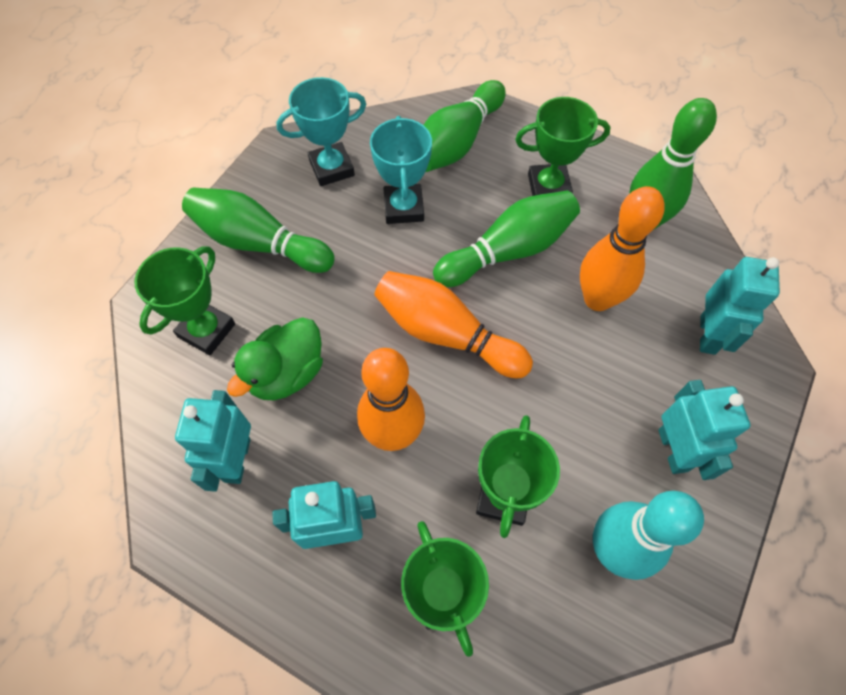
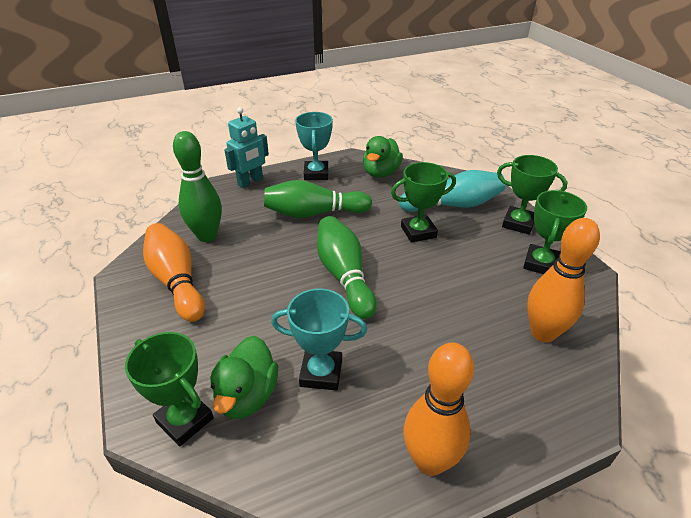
green bowling pin: 4 -> 3
green duck: 1 -> 2
turquoise robot: 4 -> 1

